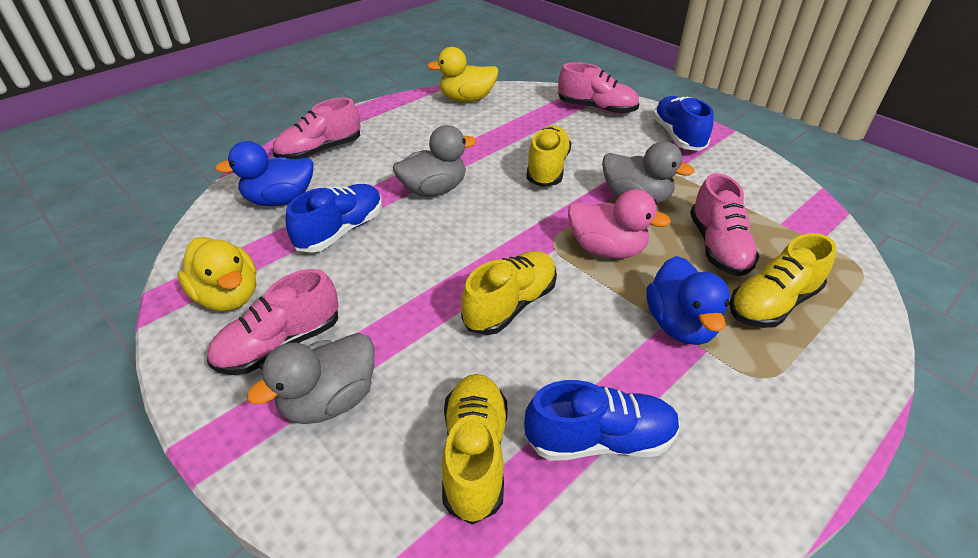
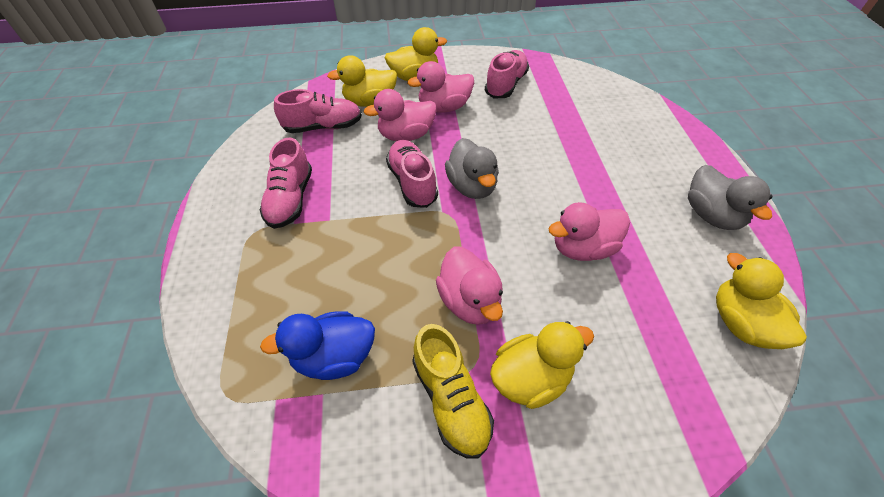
blue duck: 2 -> 1
blue shoe: 3 -> 0
grey duck: 3 -> 2
pink duck: 1 -> 4
yellow duck: 2 -> 4
yellow shoe: 4 -> 1

